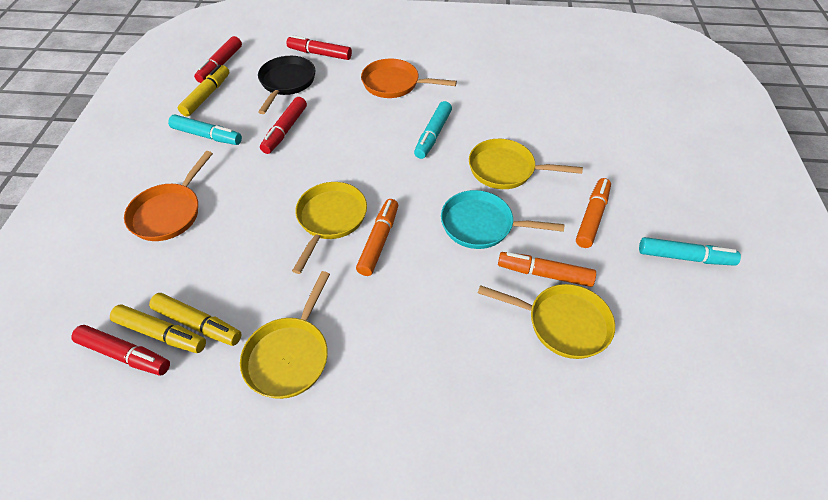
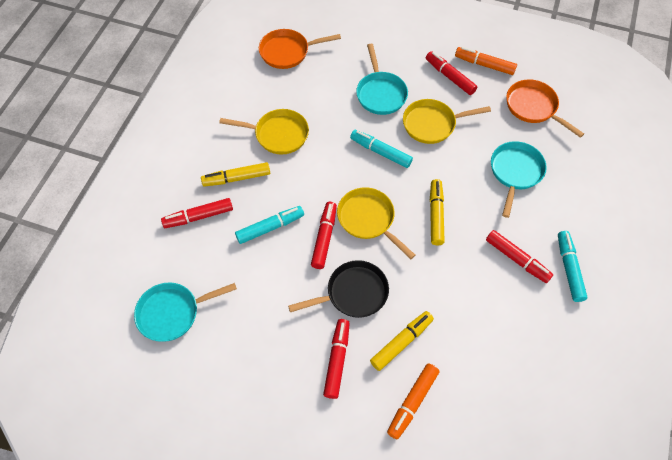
orange marker: 3 -> 2
red marker: 4 -> 5
turquoise pan: 1 -> 3
yellow pan: 4 -> 3

